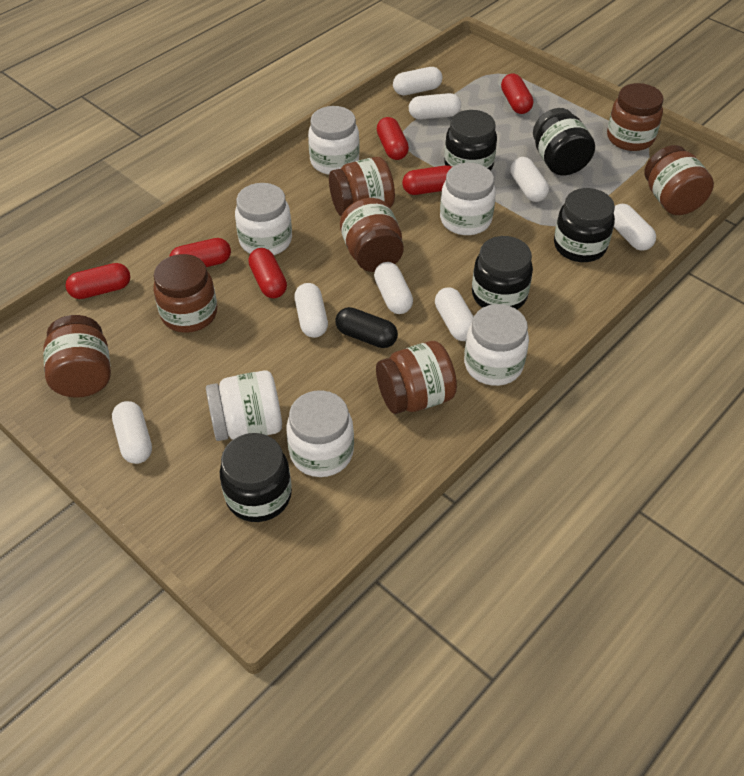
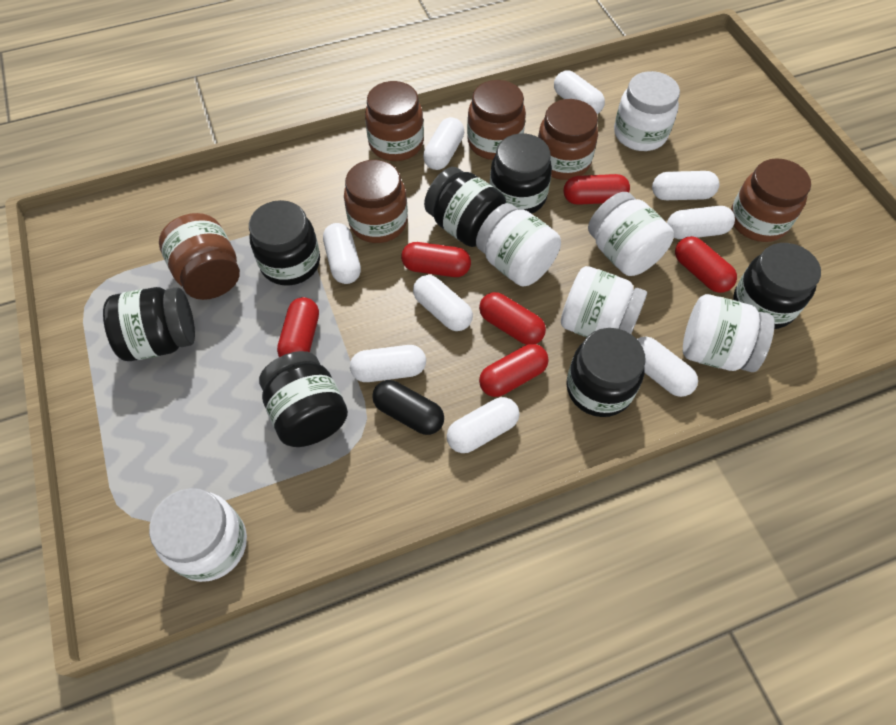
black jar: 5 -> 7
brown jar: 7 -> 6
white capsule: 8 -> 9

